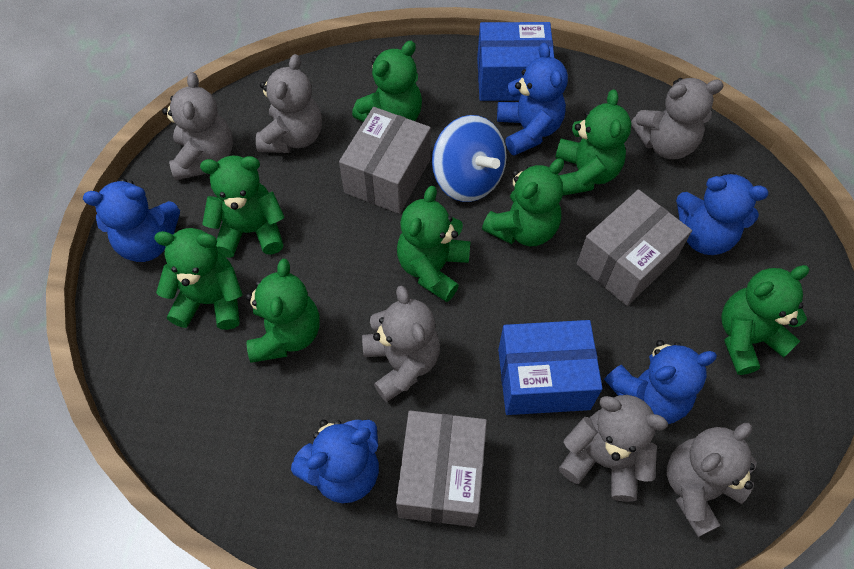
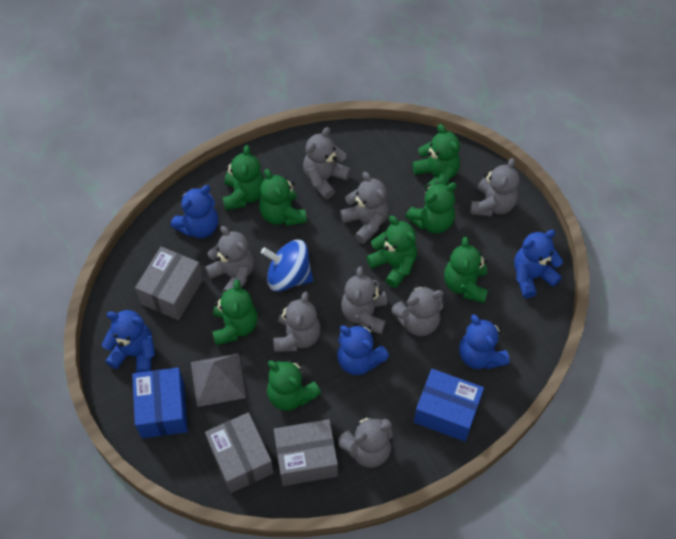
grey pyramid: 0 -> 1
grey teddy bear: 6 -> 8

